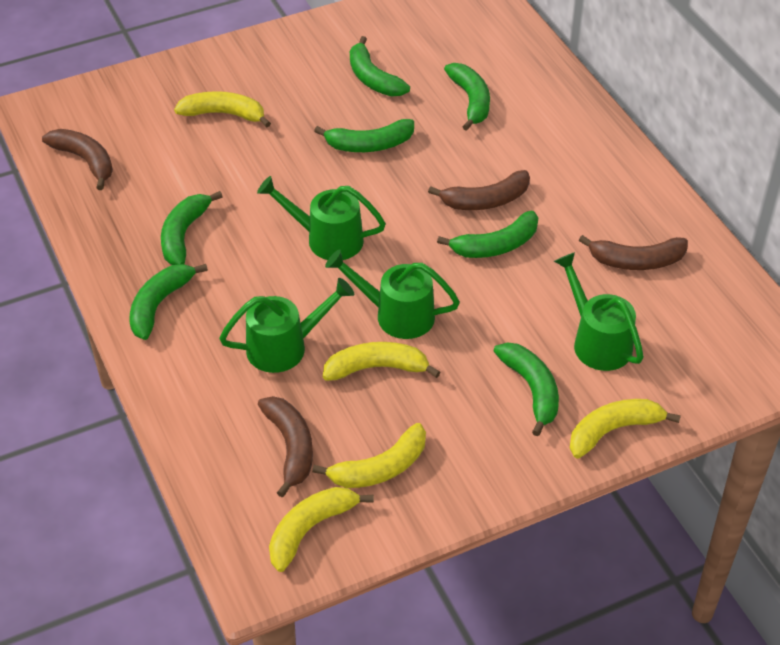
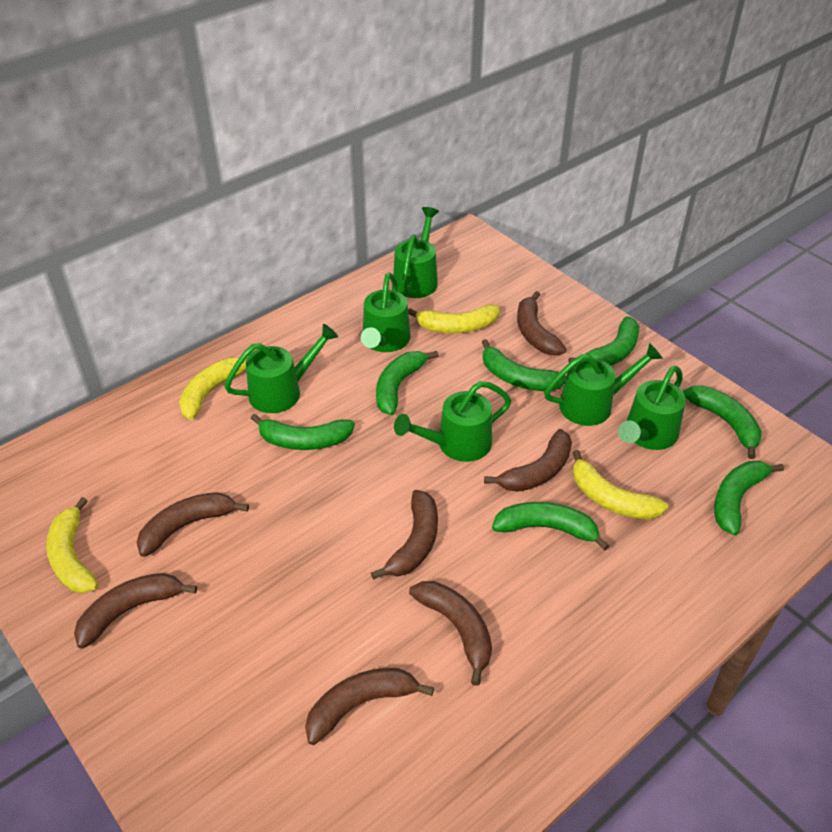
brown banana: 4 -> 7
green watering can: 4 -> 6
yellow banana: 5 -> 4

